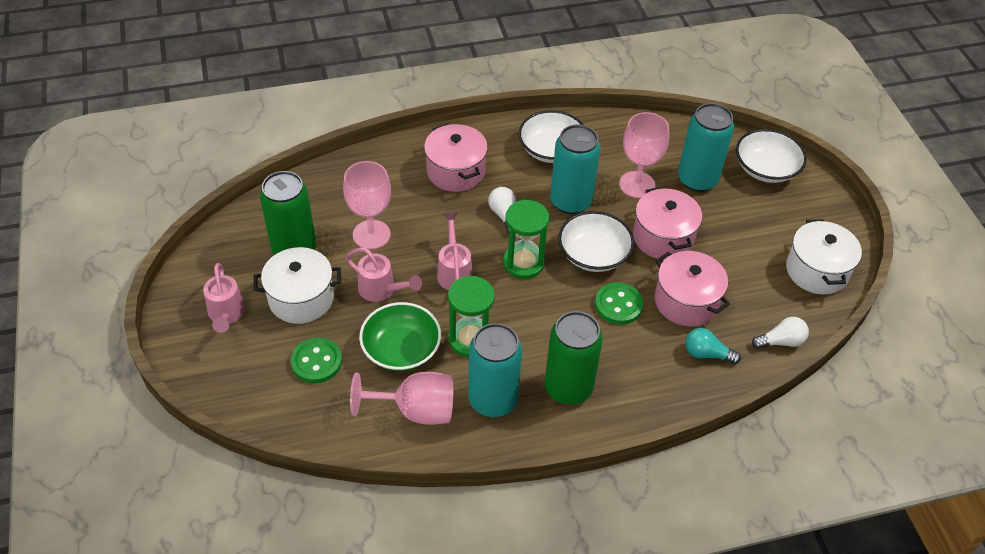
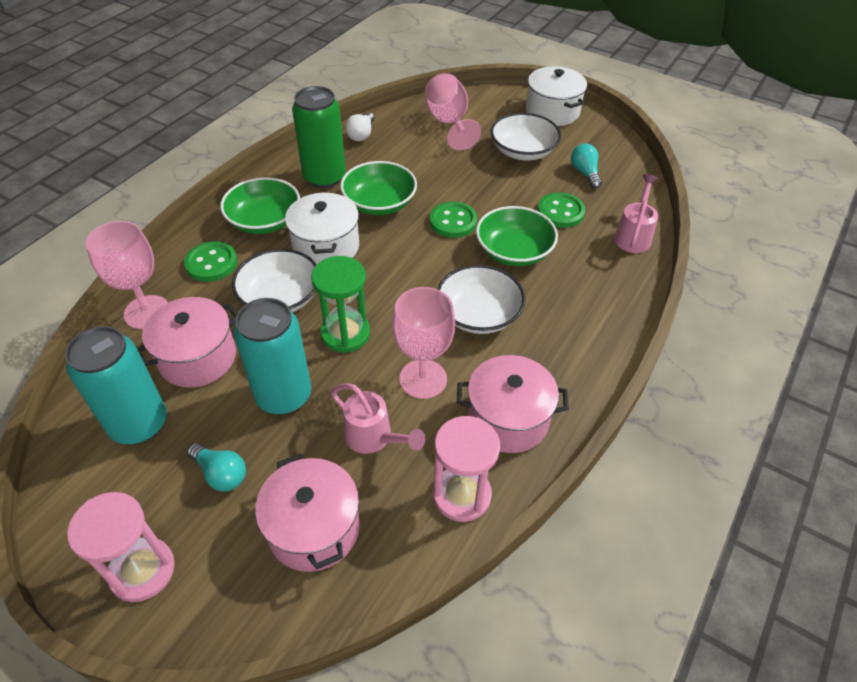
green bowl: 1 -> 3
green button: 2 -> 3
green can: 2 -> 1
green hourglass: 2 -> 1
pink hourglass: 0 -> 2
pink watering can: 3 -> 2
turquoise can: 3 -> 2
turquoise light bulb: 1 -> 2
white light bulb: 2 -> 1

